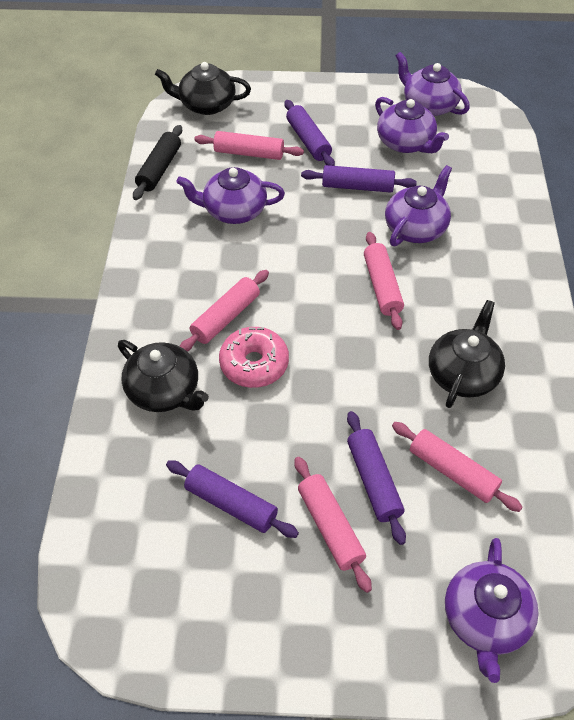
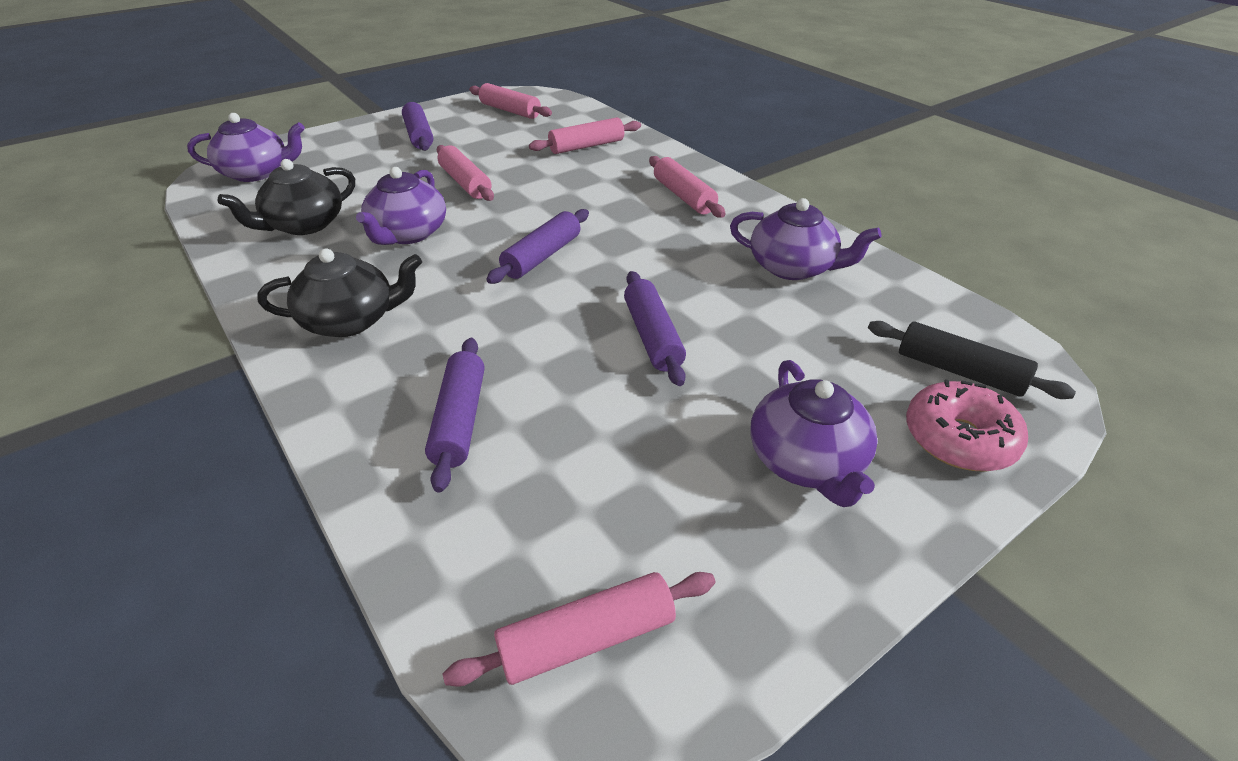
black teapot: 3 -> 2
purple teapot: 5 -> 4

